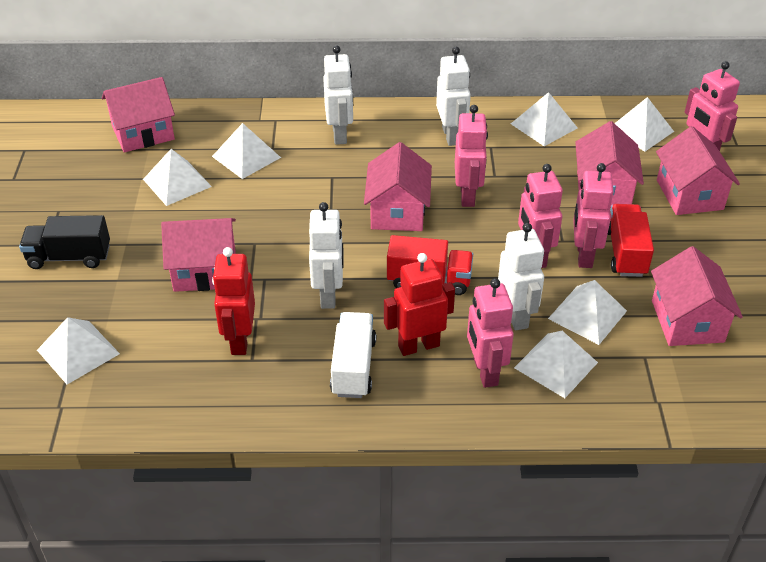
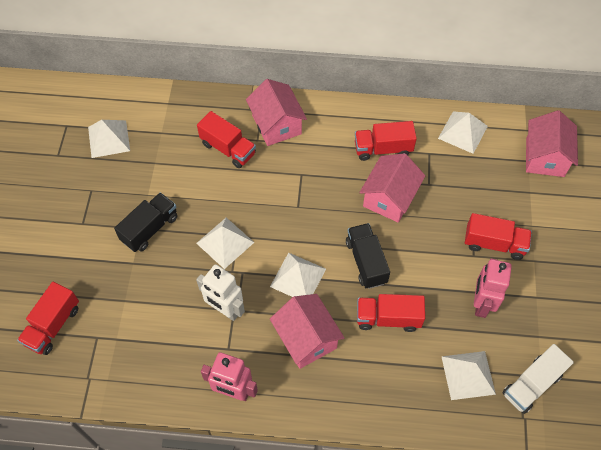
black truck: 1 -> 2
pink house: 6 -> 4
pink robot: 5 -> 2
red robot: 2 -> 0
red truck: 2 -> 5
white pyramid: 7 -> 5
white robot: 4 -> 1

